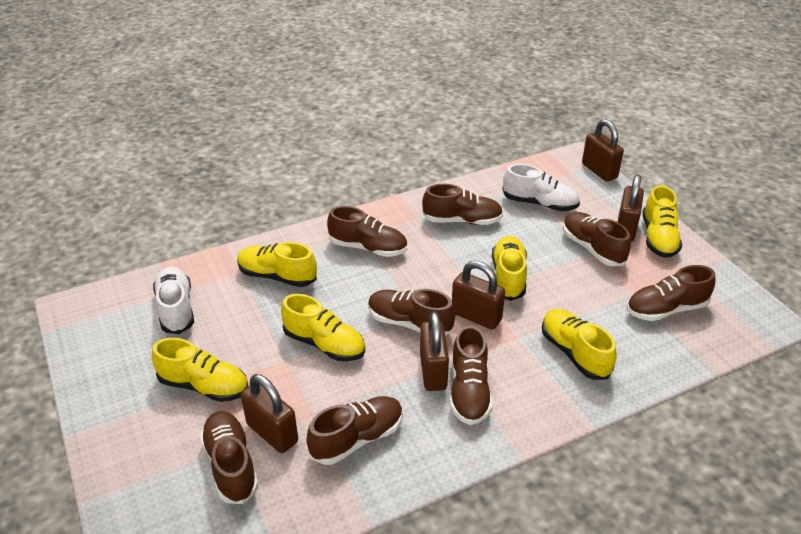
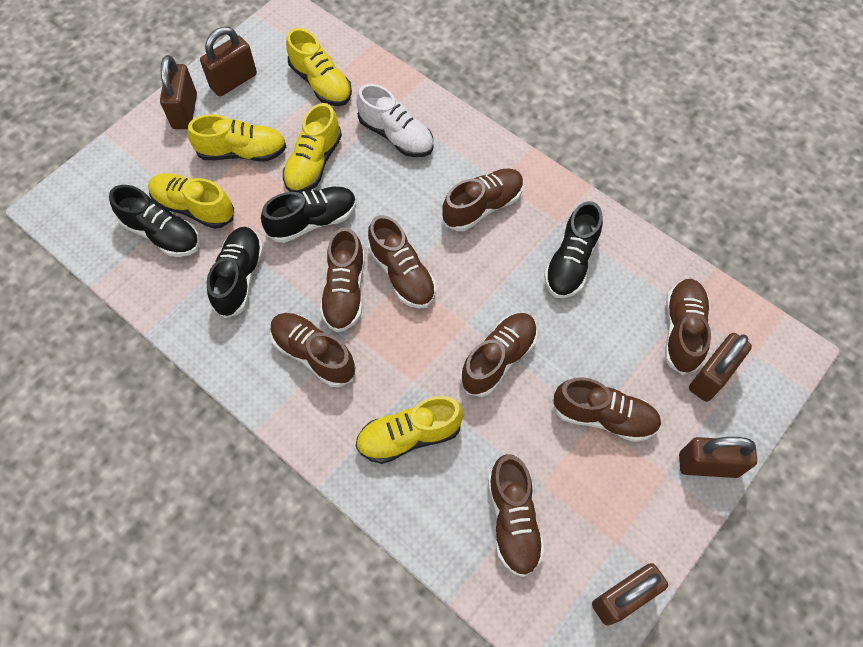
black shoe: 0 -> 4
white shoe: 2 -> 1
yellow shoe: 6 -> 5

